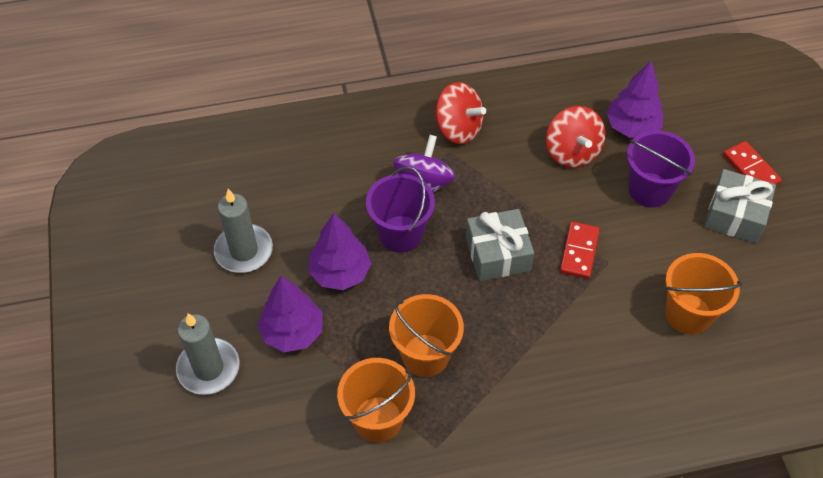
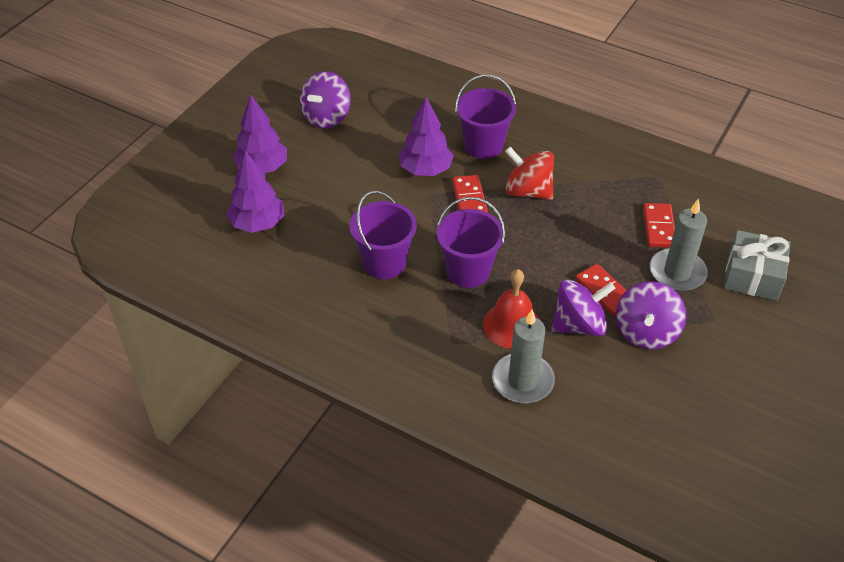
grey gift: 2 -> 1
orange bucket: 3 -> 0
purple bucket: 2 -> 3
purple spinning top: 1 -> 3
red bell: 0 -> 1
red domino: 2 -> 3
red spinning top: 2 -> 1

